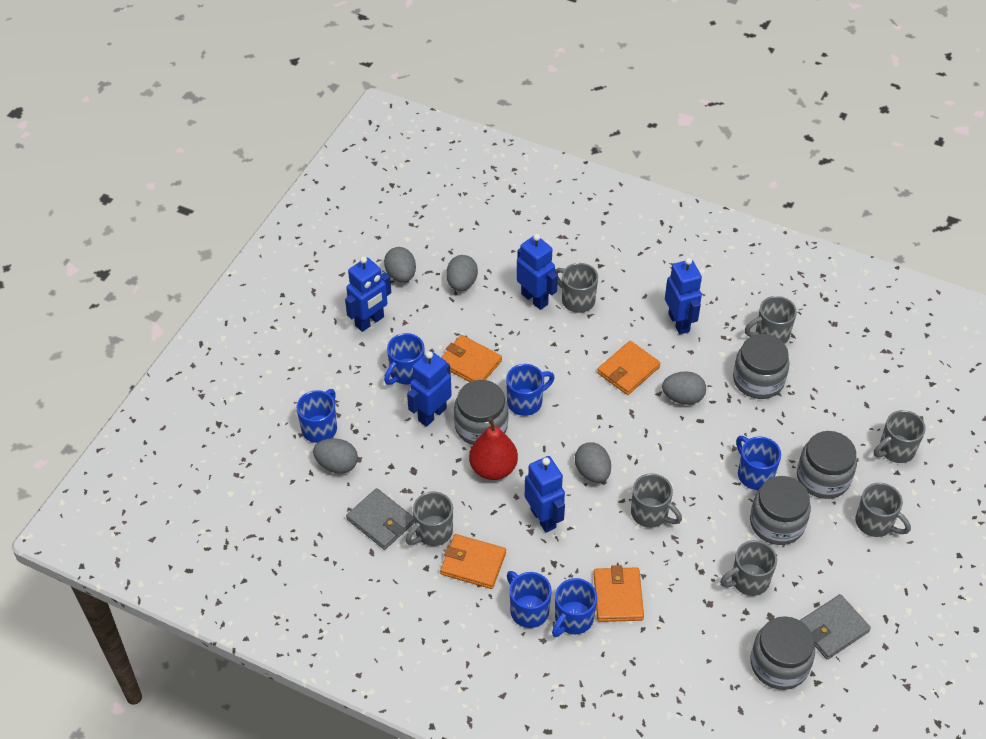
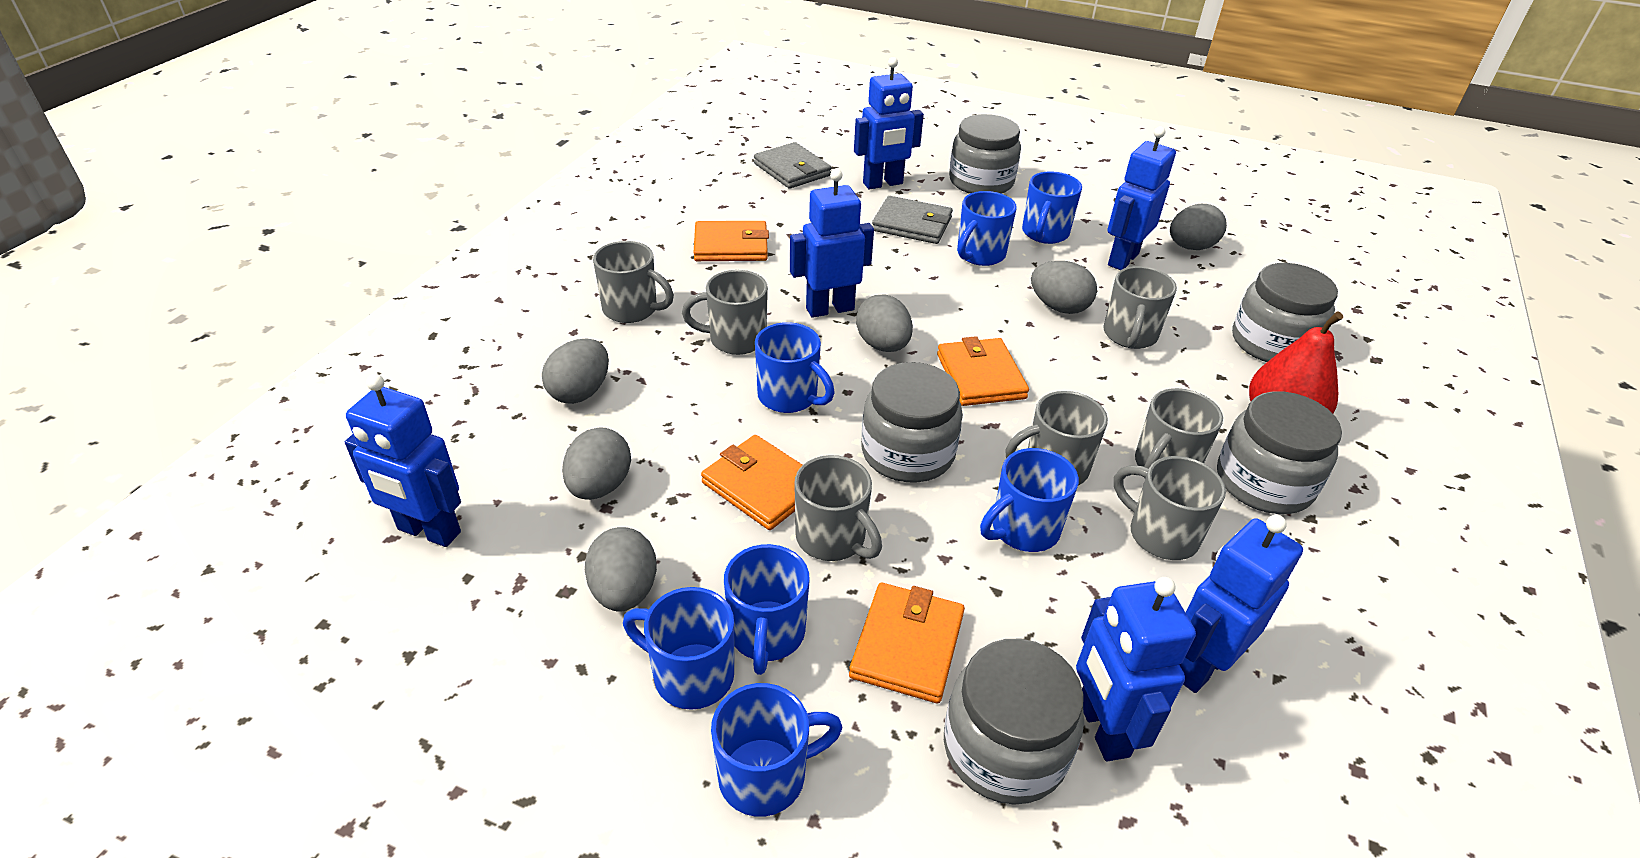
blue mug: 6 -> 7
blue robot: 5 -> 6
grey egg: 5 -> 6

